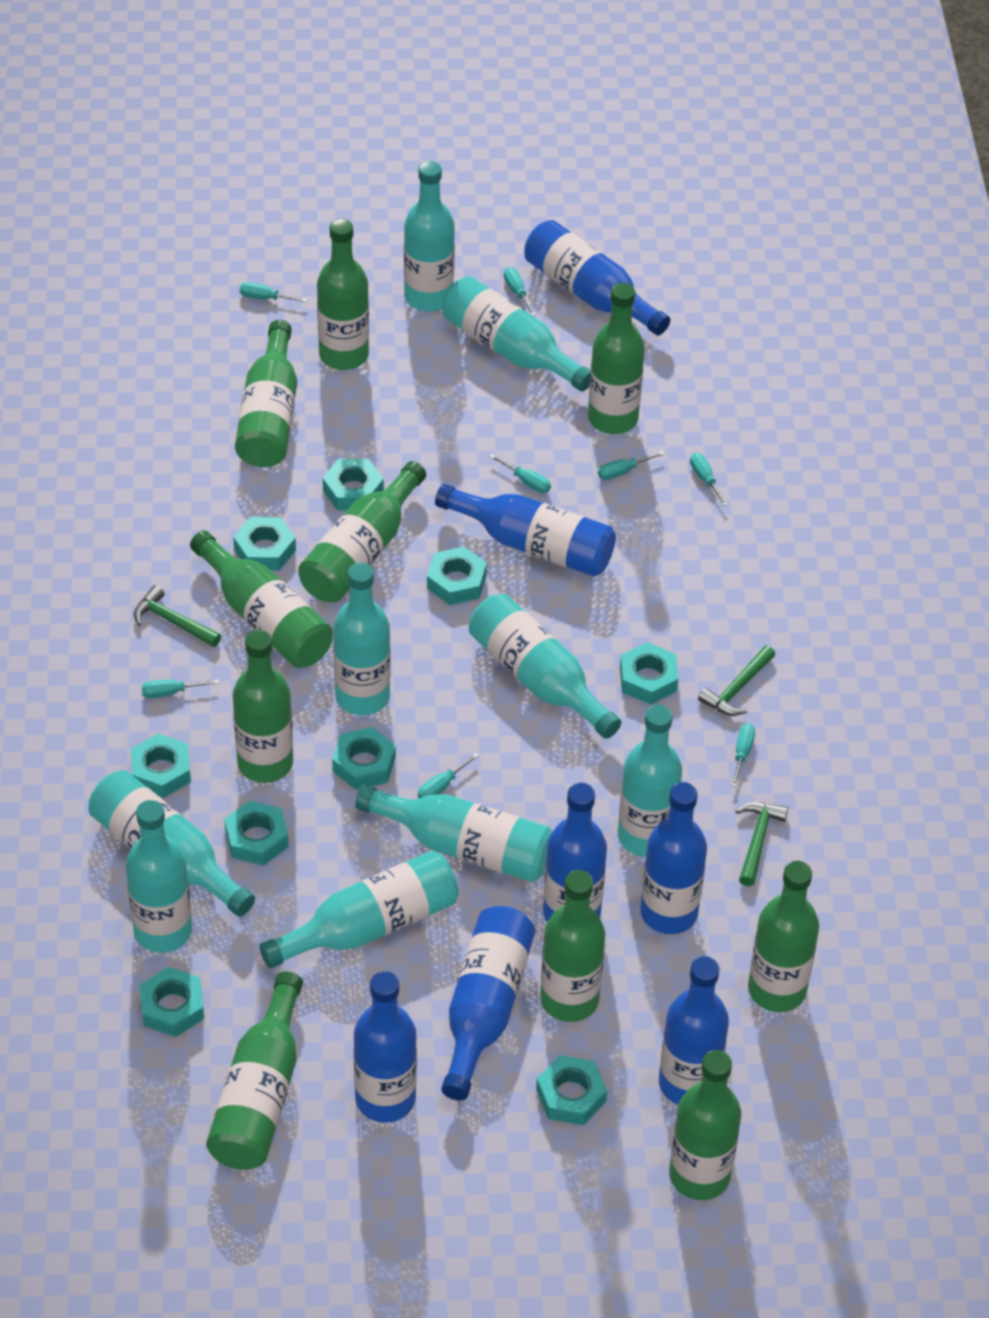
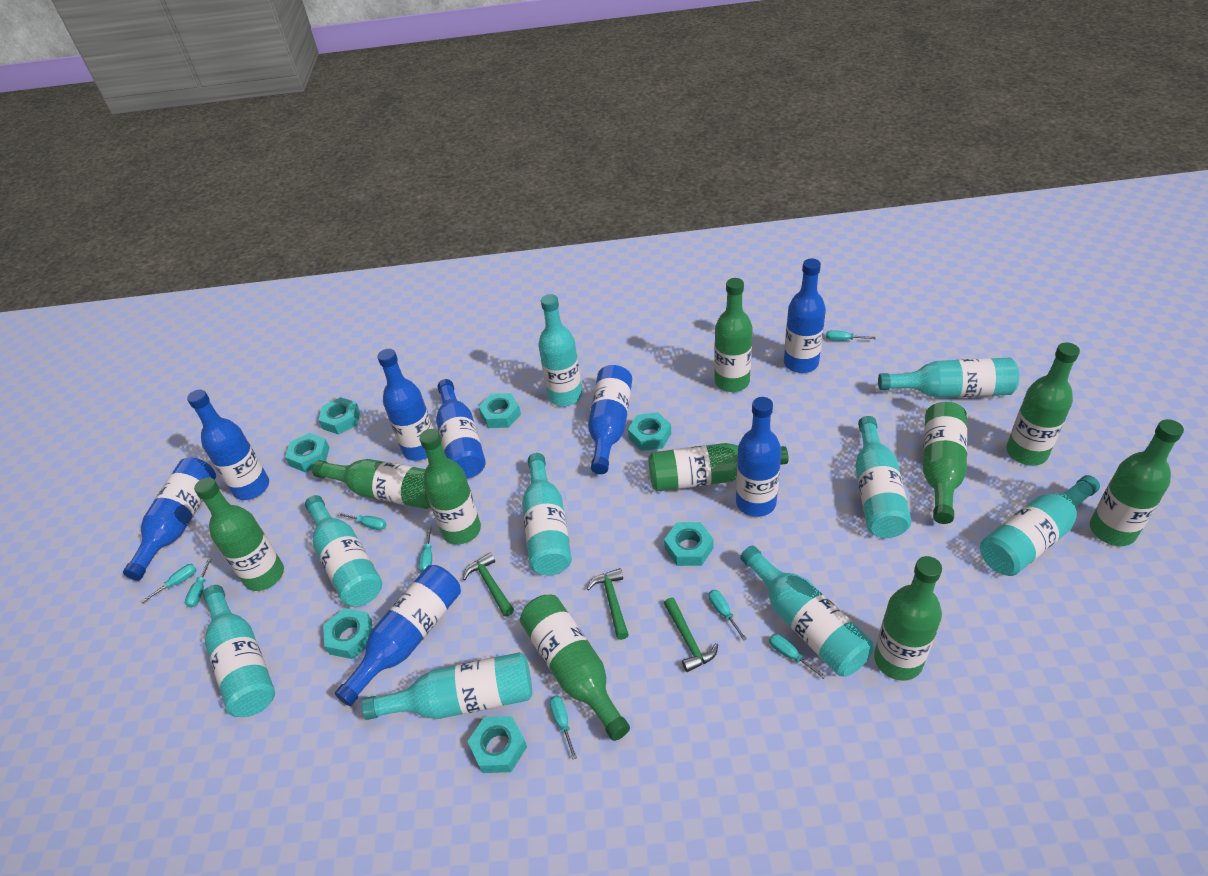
blue bottle: 7 -> 8
turquoise nut: 9 -> 7

